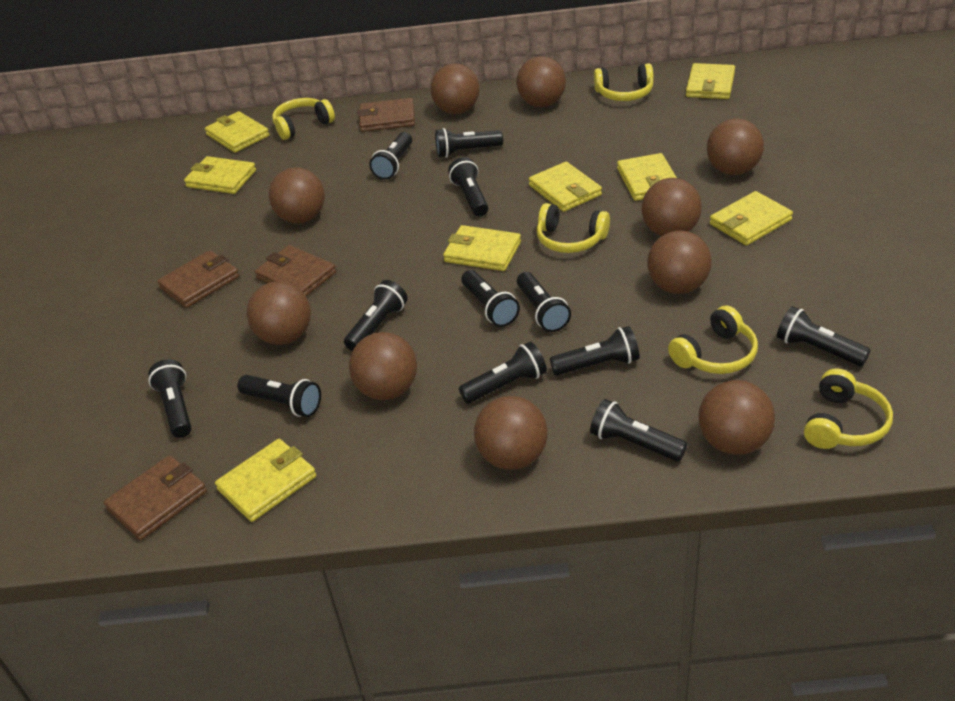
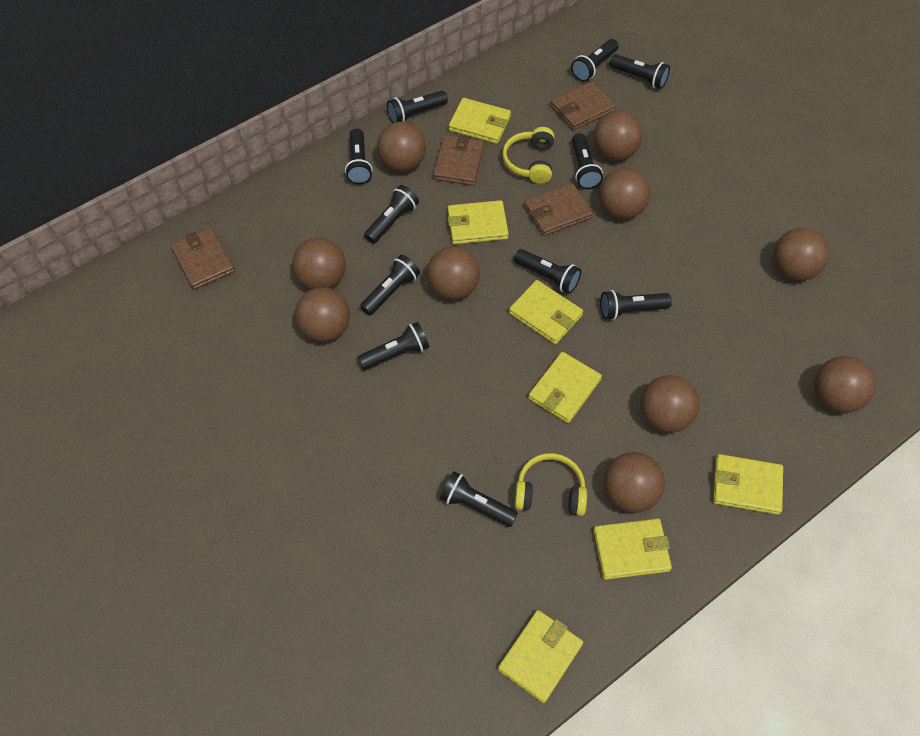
black flashlight: 12 -> 11
yellow headphones: 5 -> 2
yellow wallet: 8 -> 7

